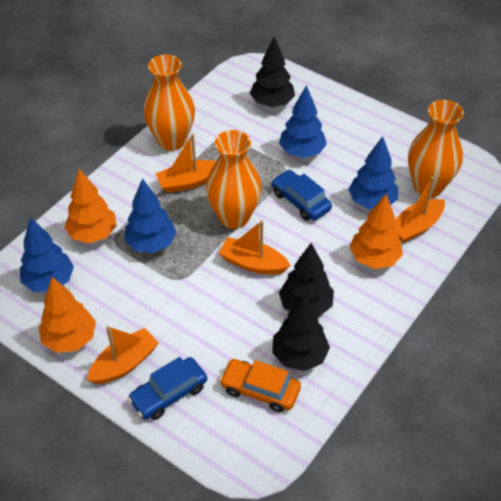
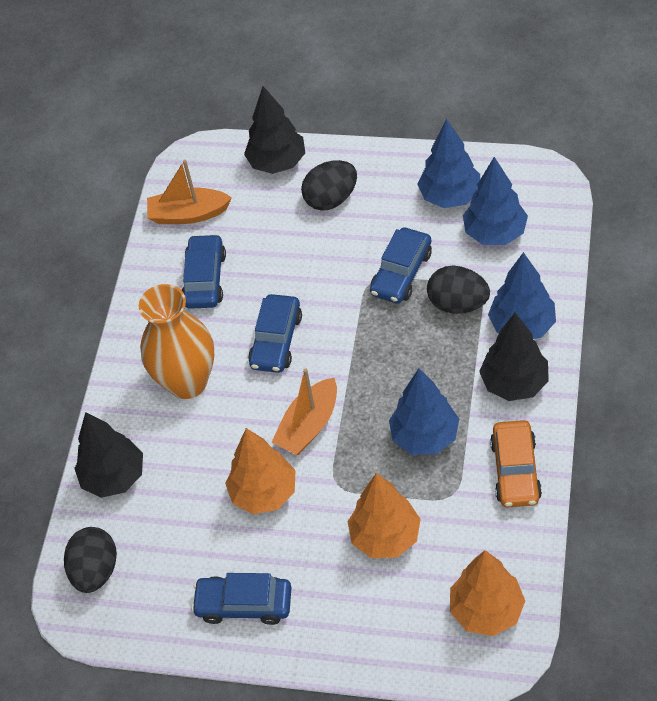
black egg: 0 -> 3
blue car: 2 -> 4
orange boat: 4 -> 2
orange vase: 3 -> 1

